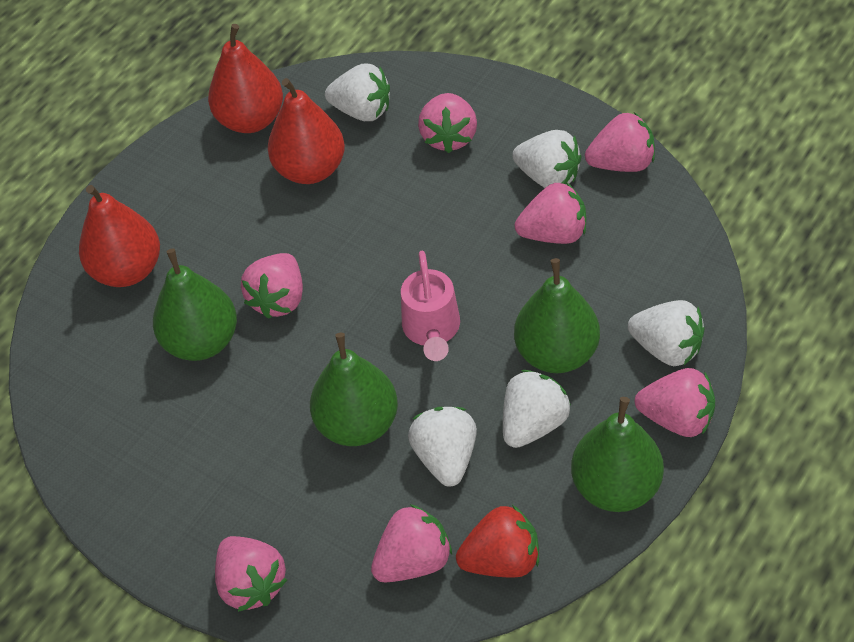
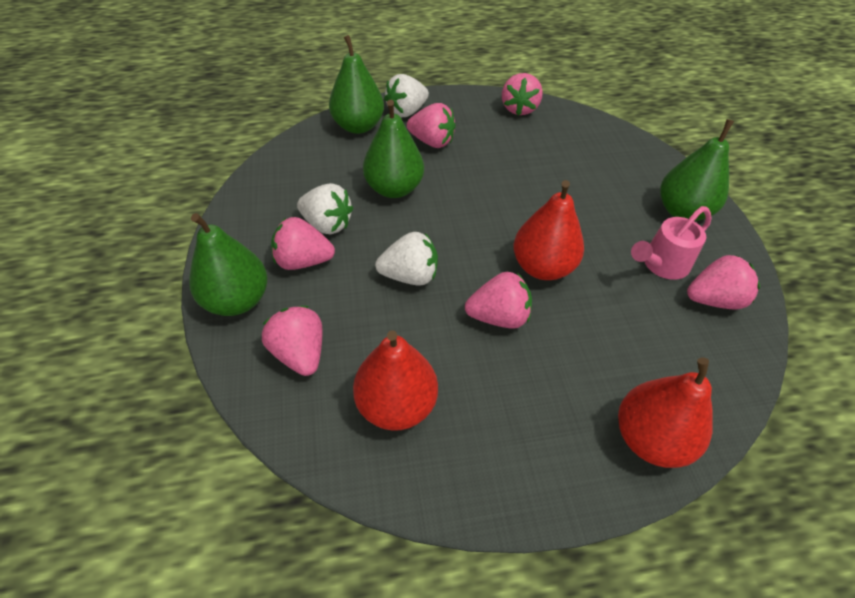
pink strawberry: 7 -> 6
red strawberry: 1 -> 0
white strawberry: 5 -> 3

